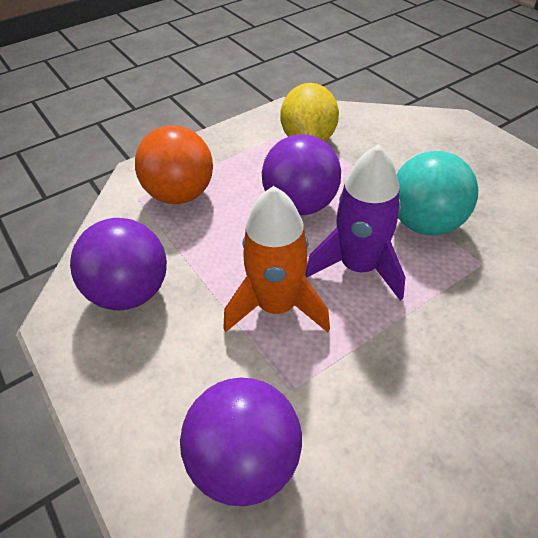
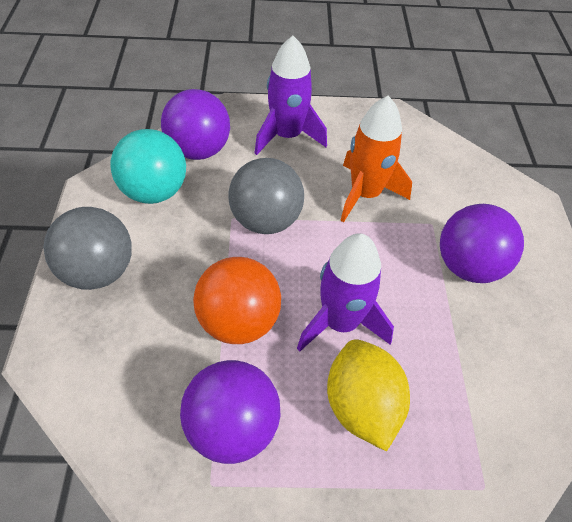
grey ball: 0 -> 2
purple rocket: 1 -> 2

